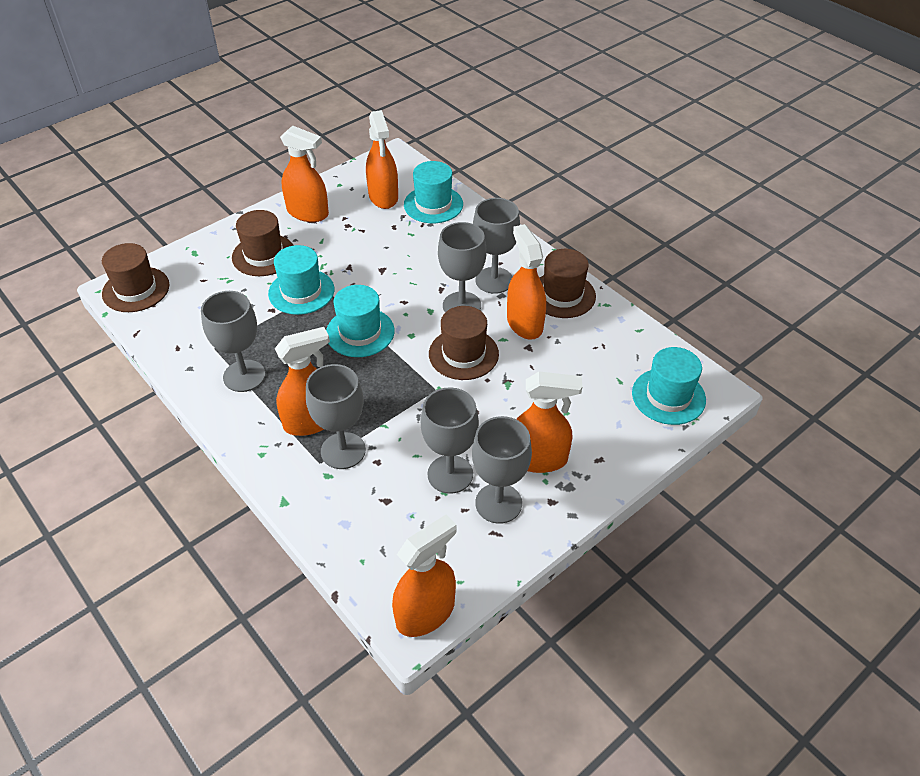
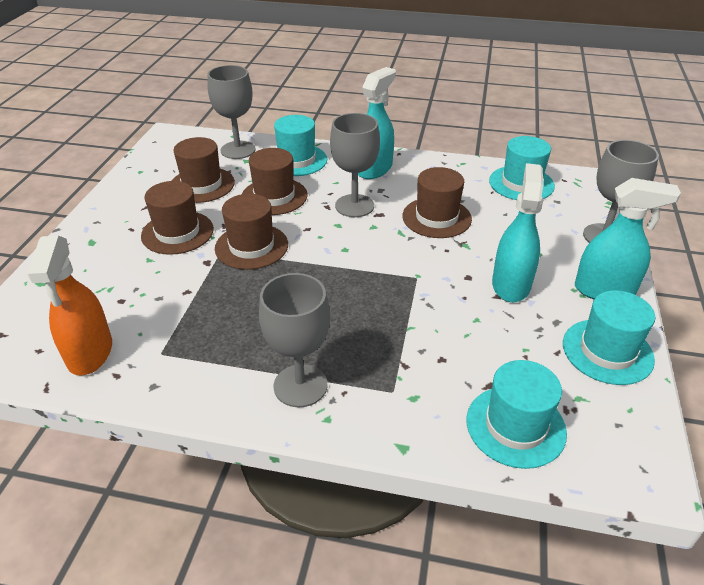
brown hat: 4 -> 5
grey goblet: 6 -> 4
orange spray bottle: 6 -> 1
turquoise spray bottle: 0 -> 3

